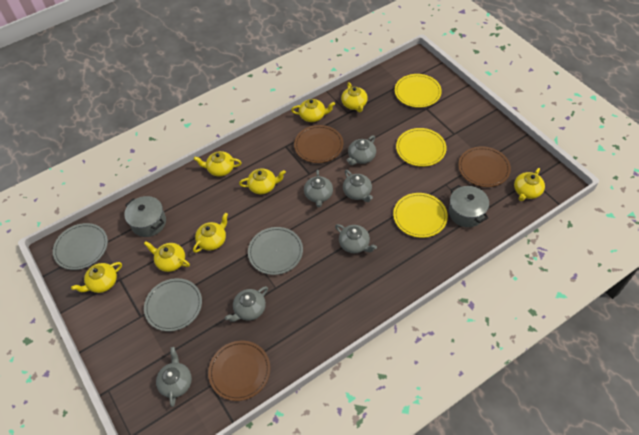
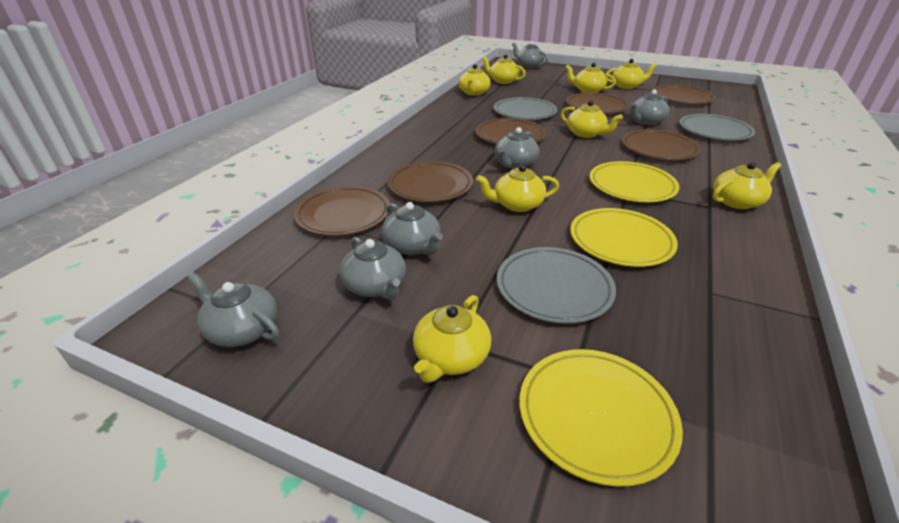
brown plate: 3 -> 6
grey pot: 2 -> 0

